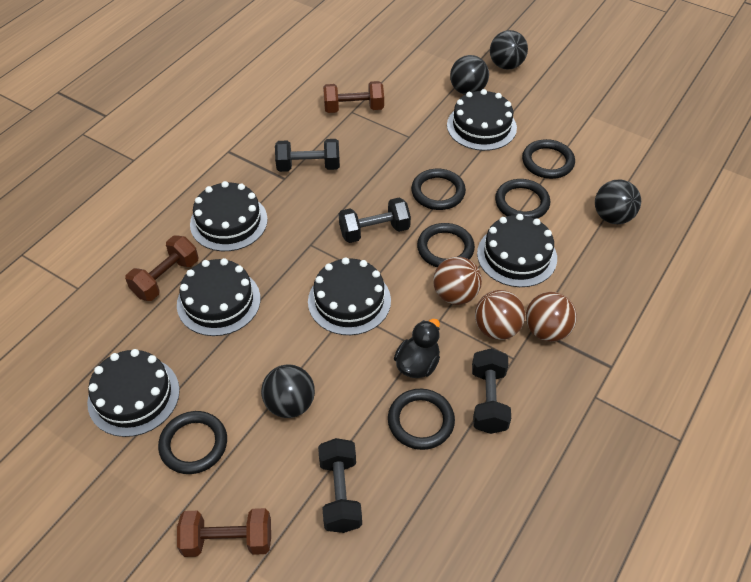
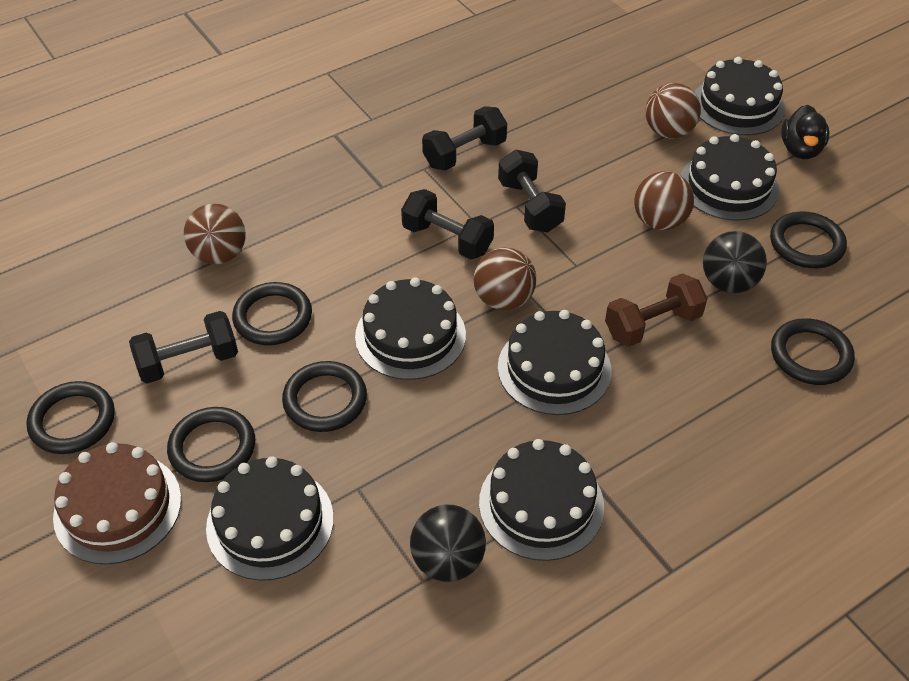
black ball: 4 -> 2
brown ball: 3 -> 4
brown cake: 0 -> 1
brown dumbbell: 3 -> 1

